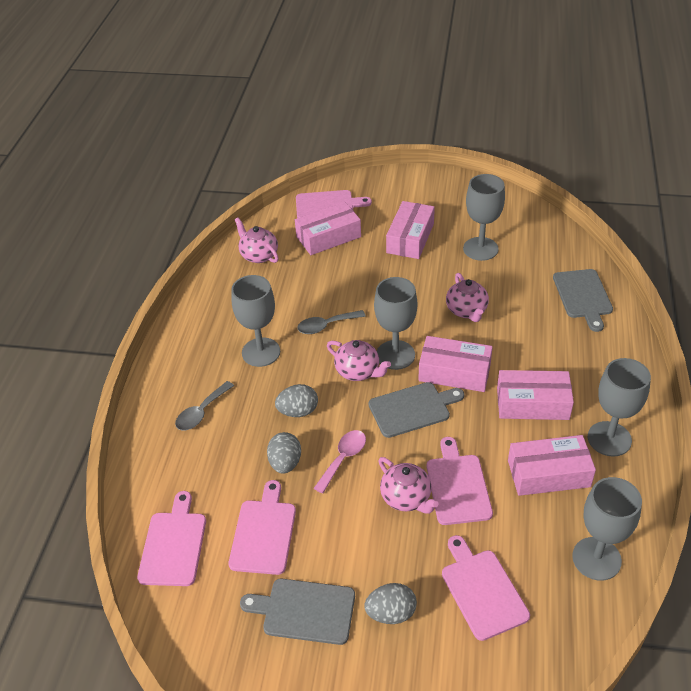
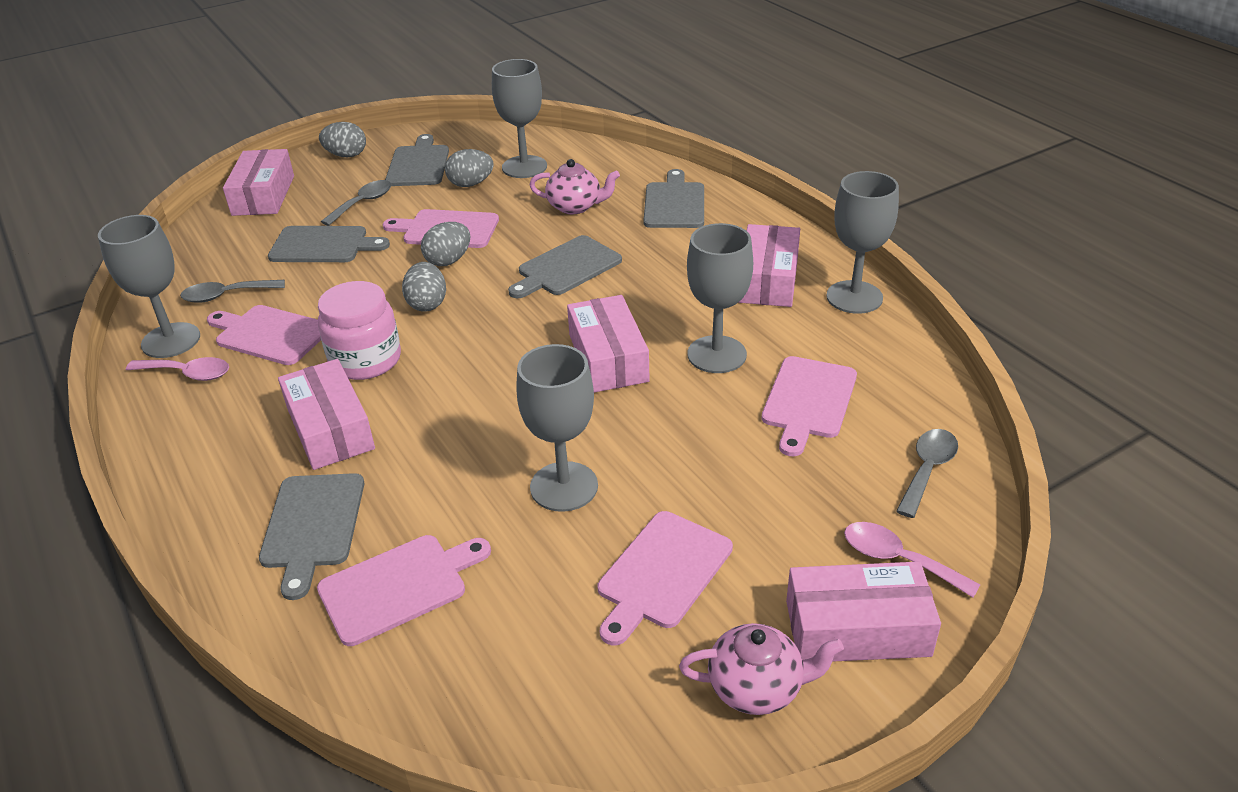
grey cutting board: 3 -> 5
grey egg: 3 -> 4
grey spoon: 2 -> 3
pink jar: 0 -> 1
pink spoon: 1 -> 2
pink teapot: 4 -> 2

